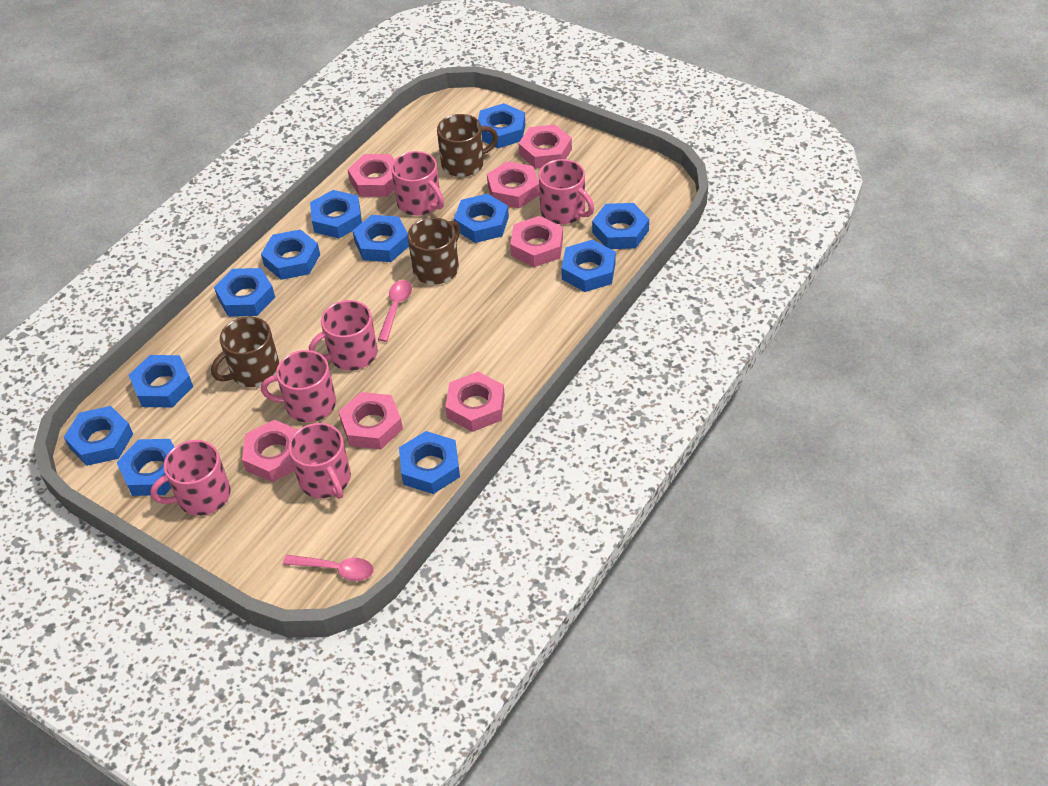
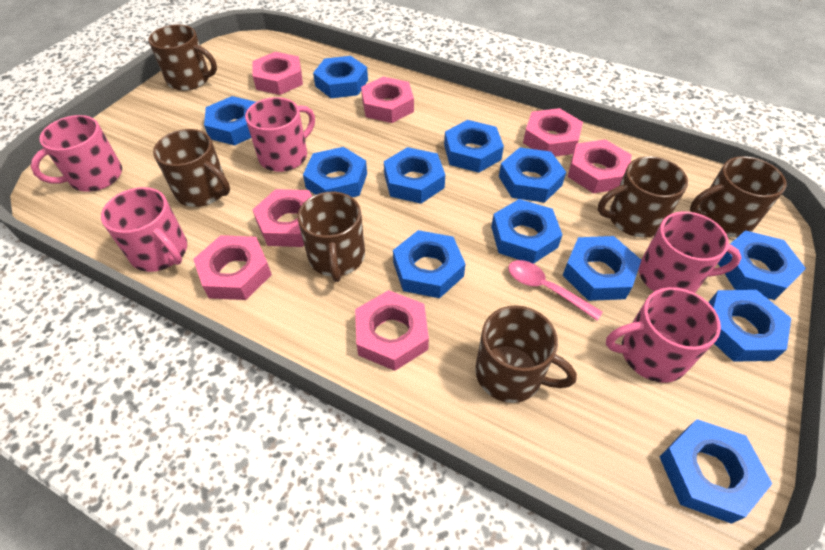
brown mug: 3 -> 6
pink mug: 6 -> 5
pink spoon: 2 -> 1

